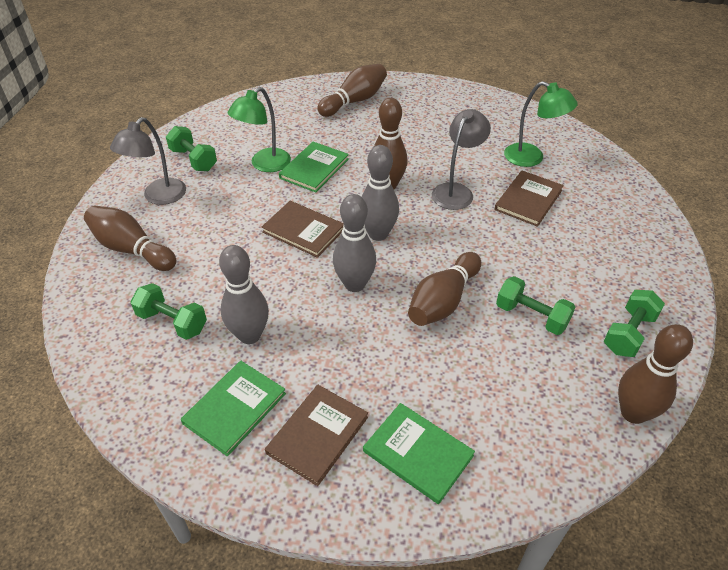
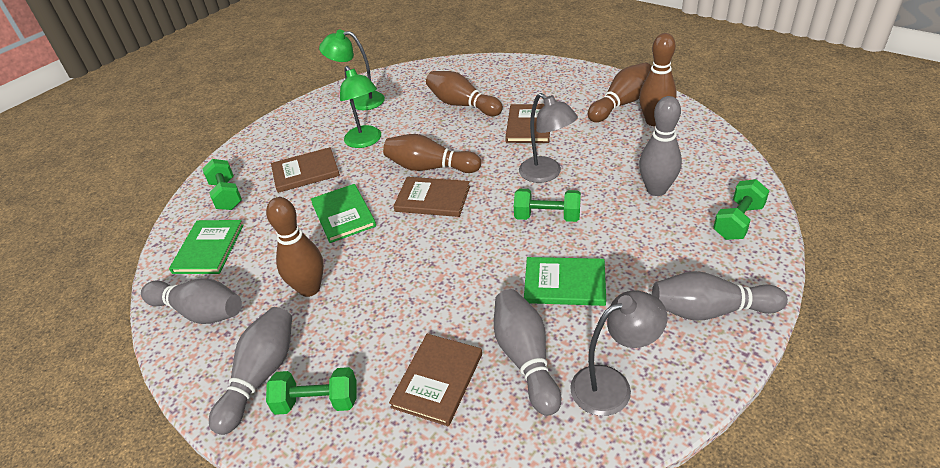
brown book: 3 -> 4
grey bowling pin: 3 -> 5

